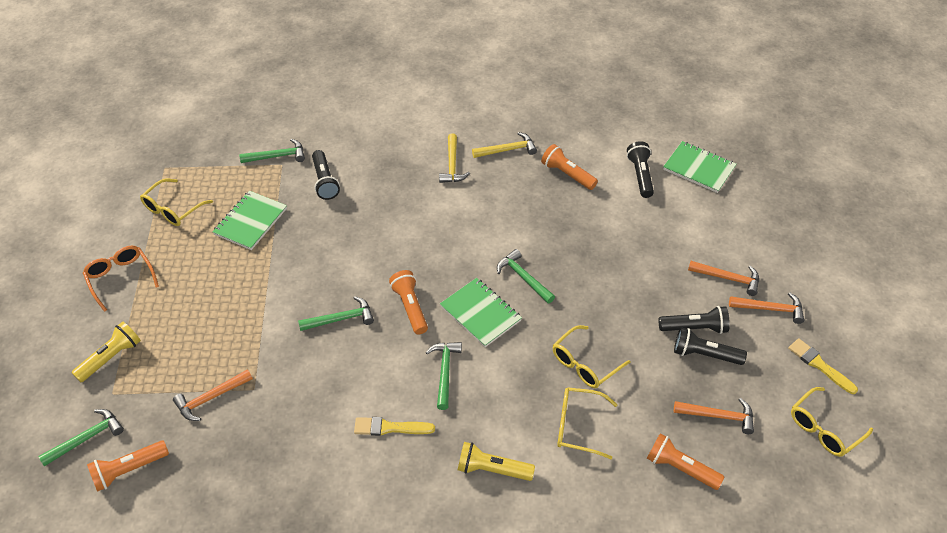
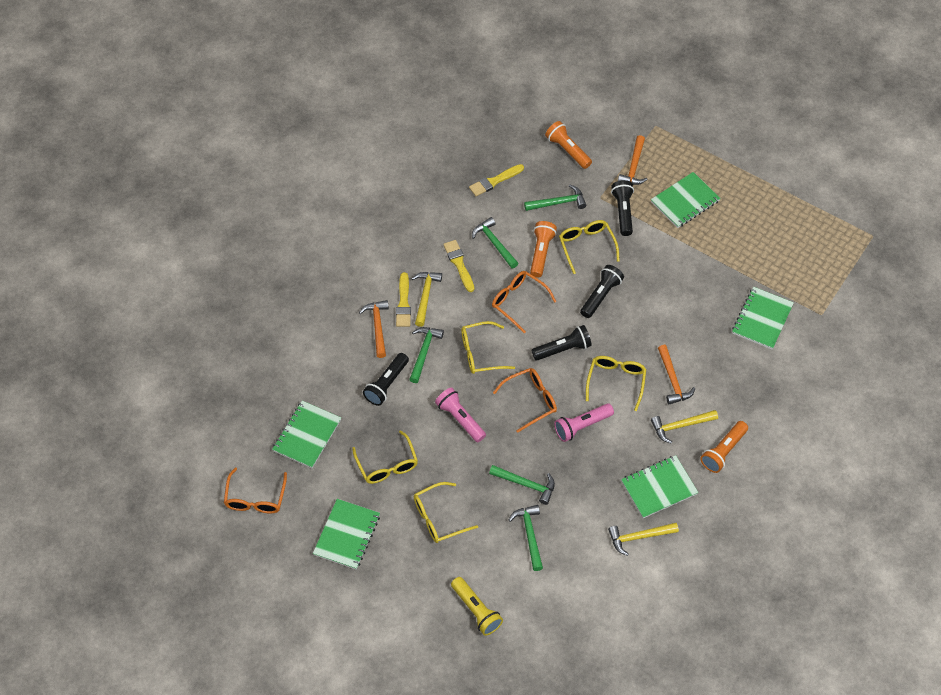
green notebook: 3 -> 5
orange flashlight: 4 -> 3
orange glasses: 1 -> 3
orange hammer: 4 -> 3
pink flashlight: 0 -> 2
yellow brush: 2 -> 3
yellow flashlight: 2 -> 1
yellow glasses: 4 -> 5
yellow hammer: 2 -> 3

